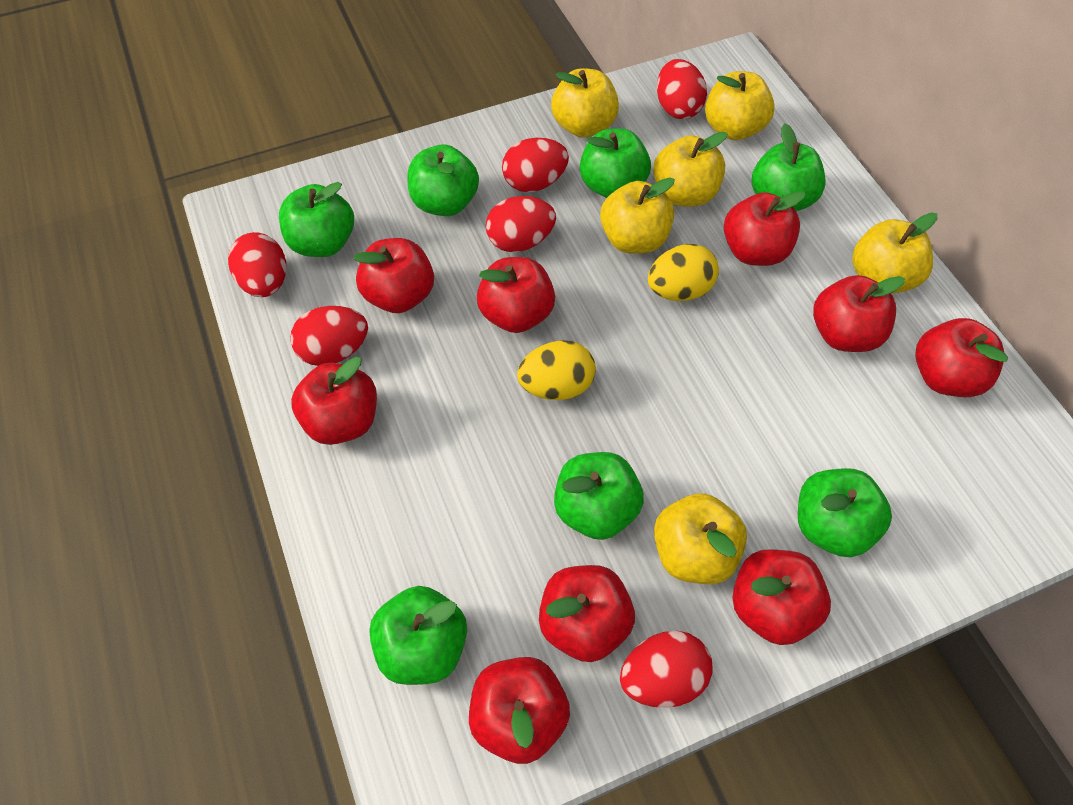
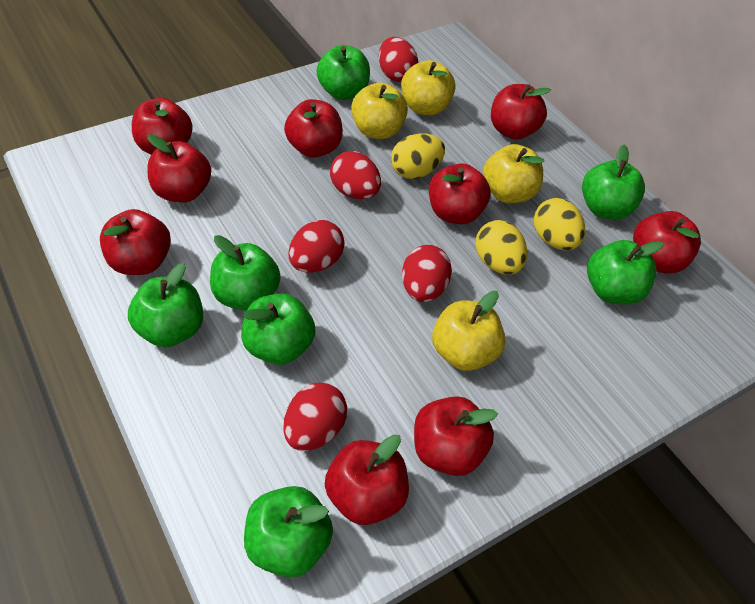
red egg: 6 -> 5
yellow apple: 6 -> 4
yellow egg: 2 -> 3

